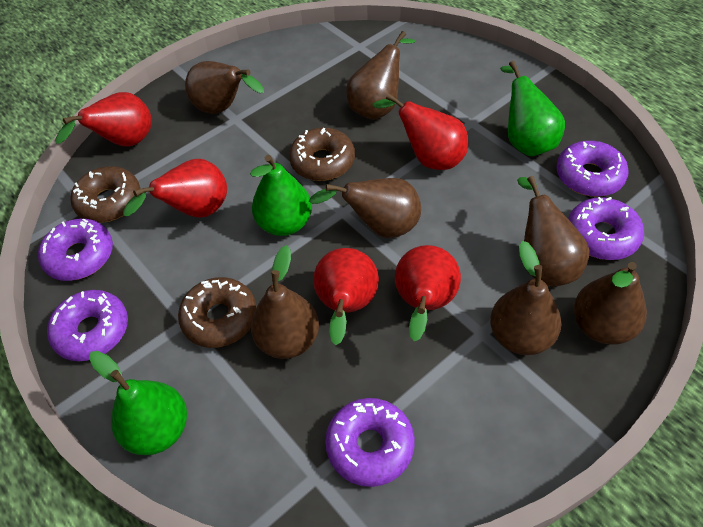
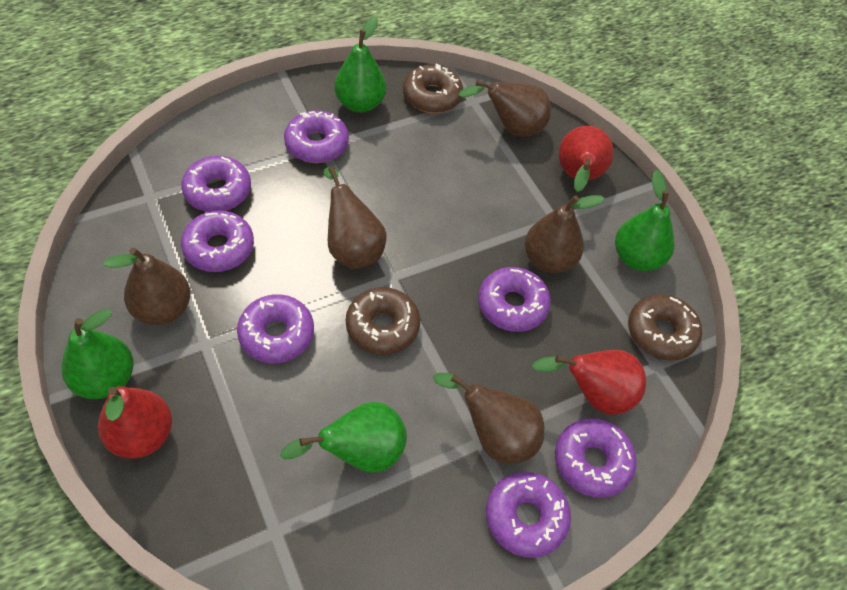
brown pear: 7 -> 5
green pear: 3 -> 4
purple donut: 5 -> 7
red pear: 5 -> 3

